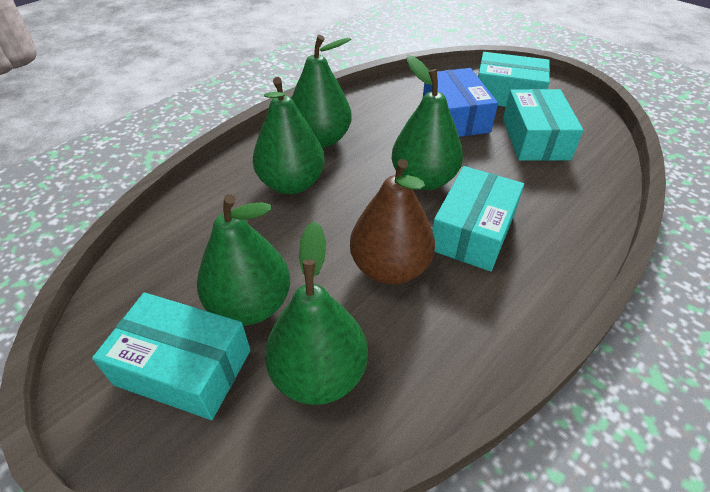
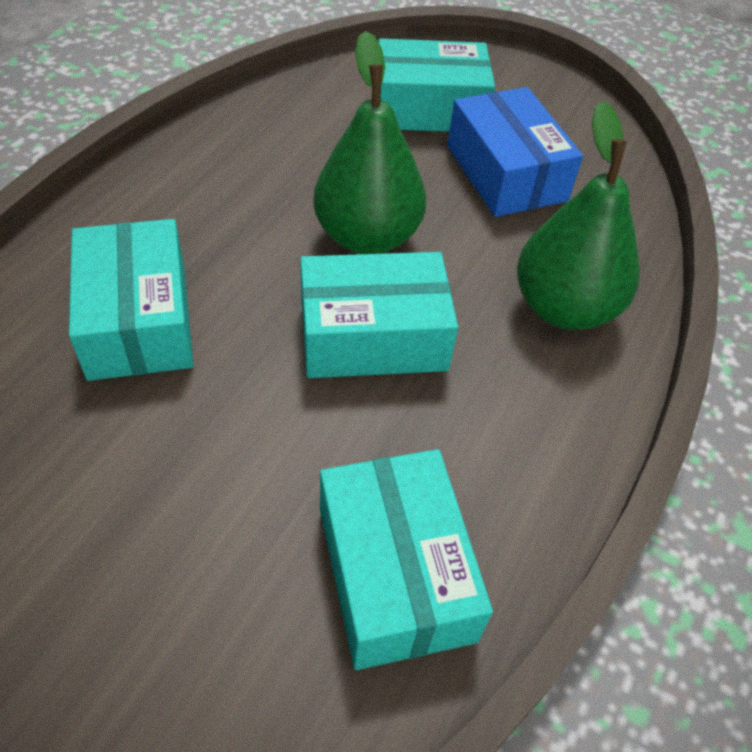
brown pear: 1 -> 0
green pear: 5 -> 2

